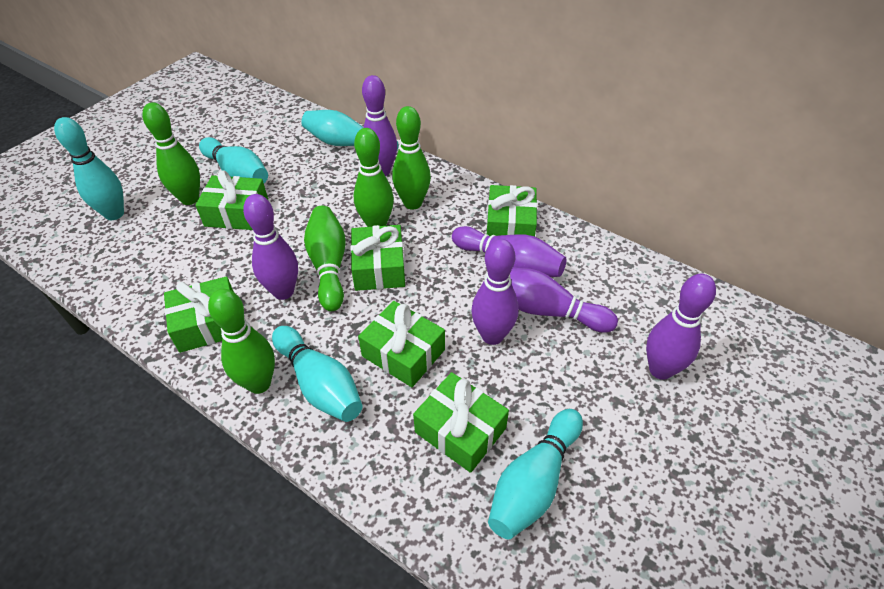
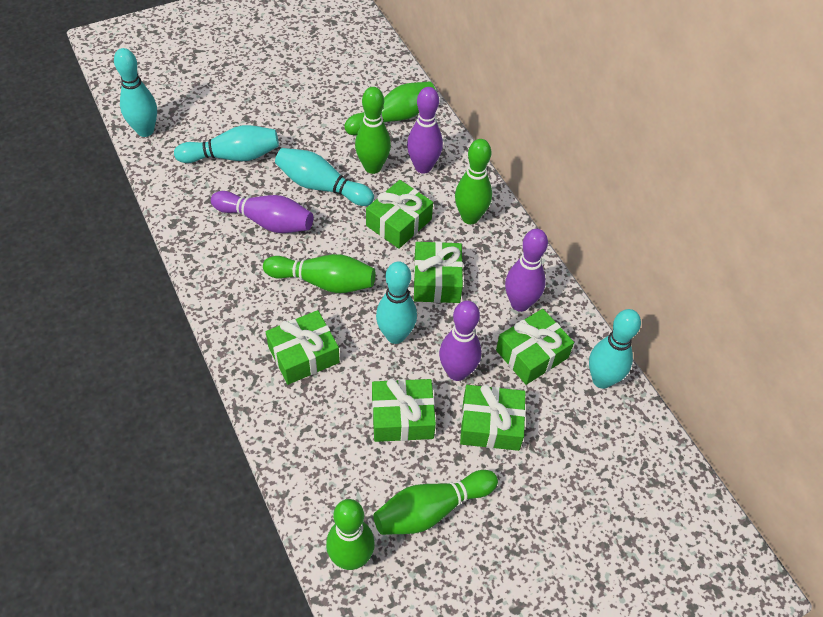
green bowling pin: 5 -> 6
purple bowling pin: 6 -> 4

